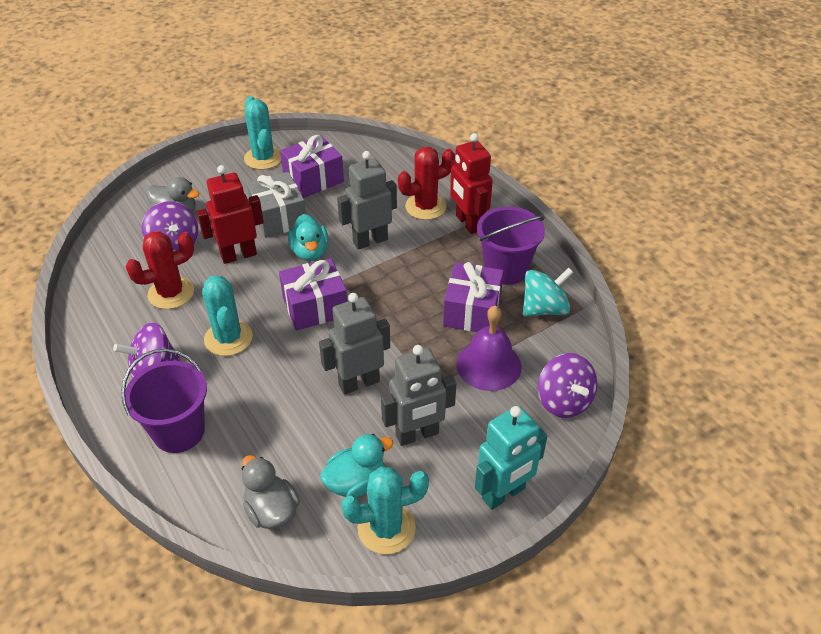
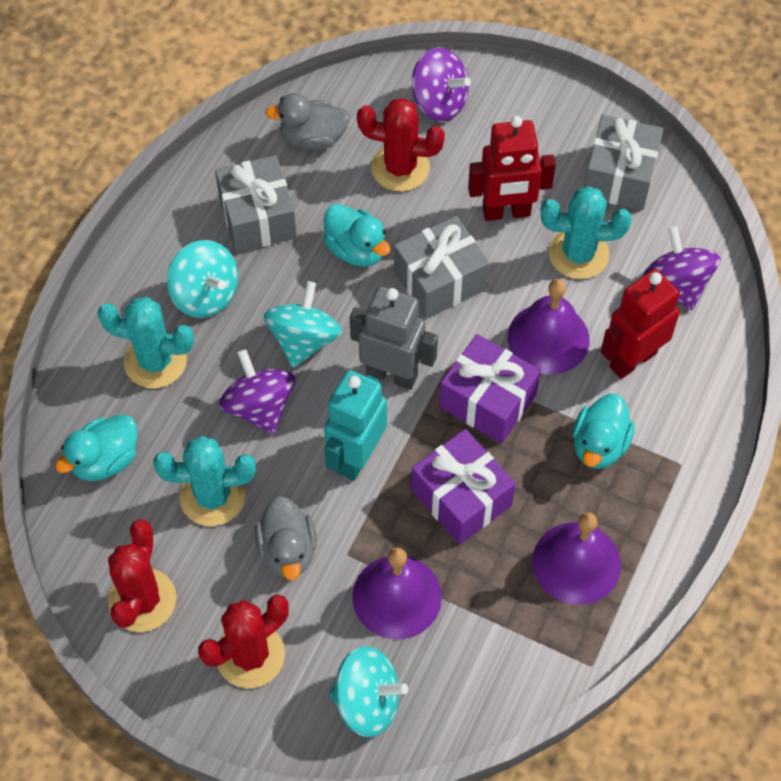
grey gift: 1 -> 3
grey robot: 3 -> 1
purple bell: 1 -> 3
purple bucket: 2 -> 0
purple gift: 3 -> 2
red cactus: 2 -> 3
turquoise duck: 2 -> 3
turquoise spinning top: 1 -> 3

